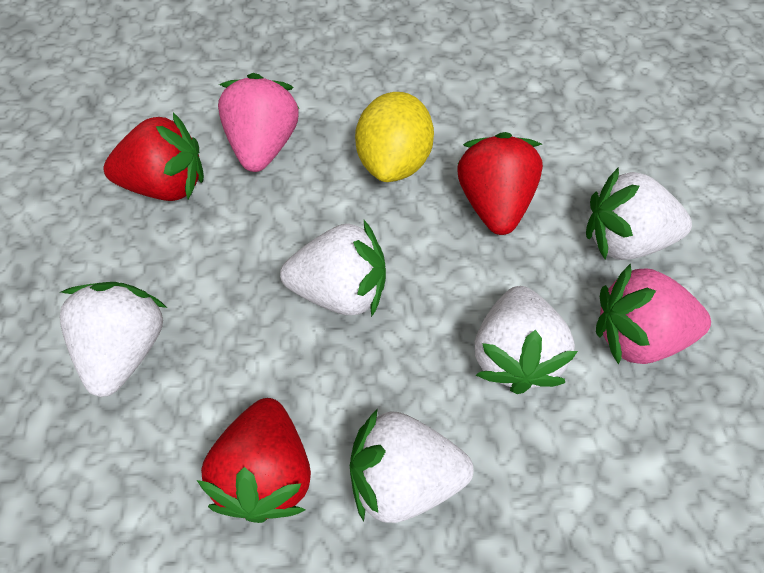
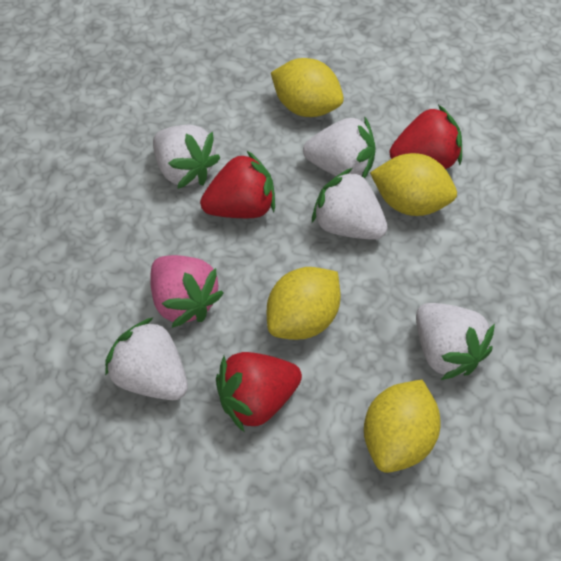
pink strawberry: 2 -> 1
yellow lemon: 1 -> 4

